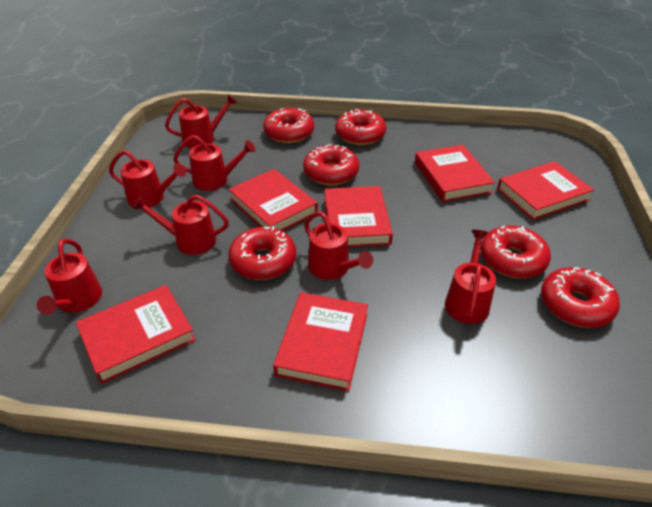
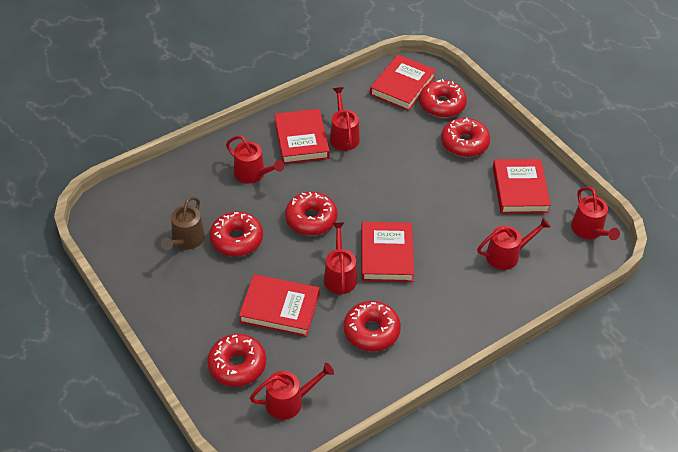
brown watering can: 0 -> 1
red book: 6 -> 5
red watering can: 7 -> 6

